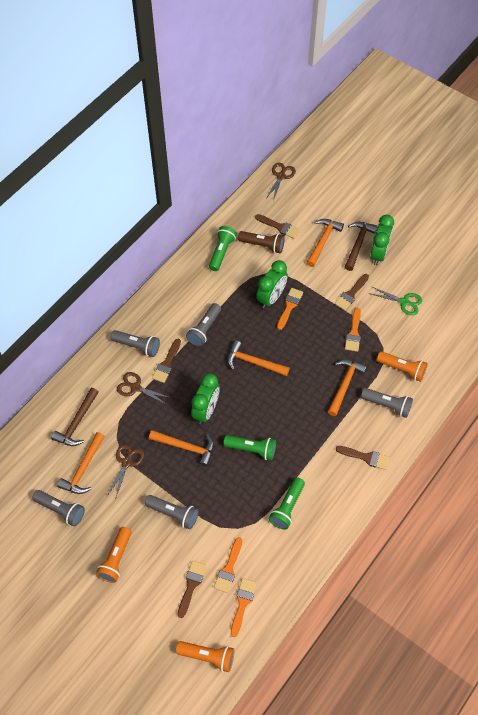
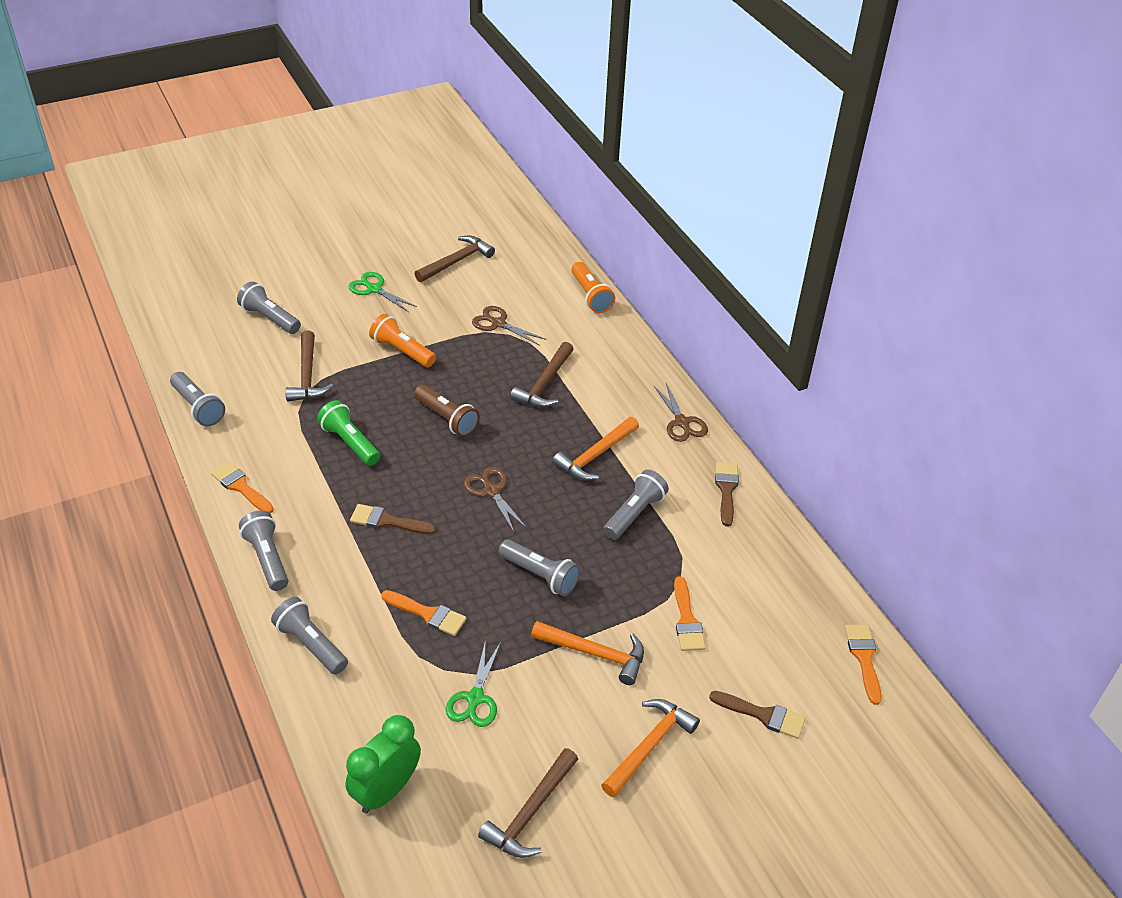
brown brush: 5 -> 3
brown hammer: 2 -> 4
green clock: 3 -> 1
green flashlight: 3 -> 1
green scissors: 1 -> 2
grey flashlight: 5 -> 6
orange flashlight: 3 -> 2
orange hammer: 5 -> 3

